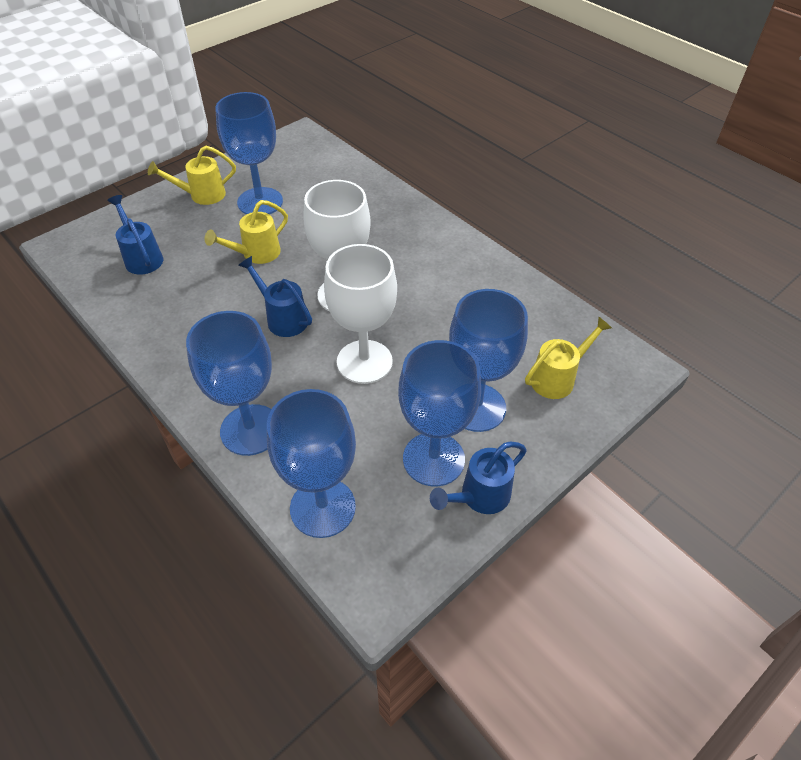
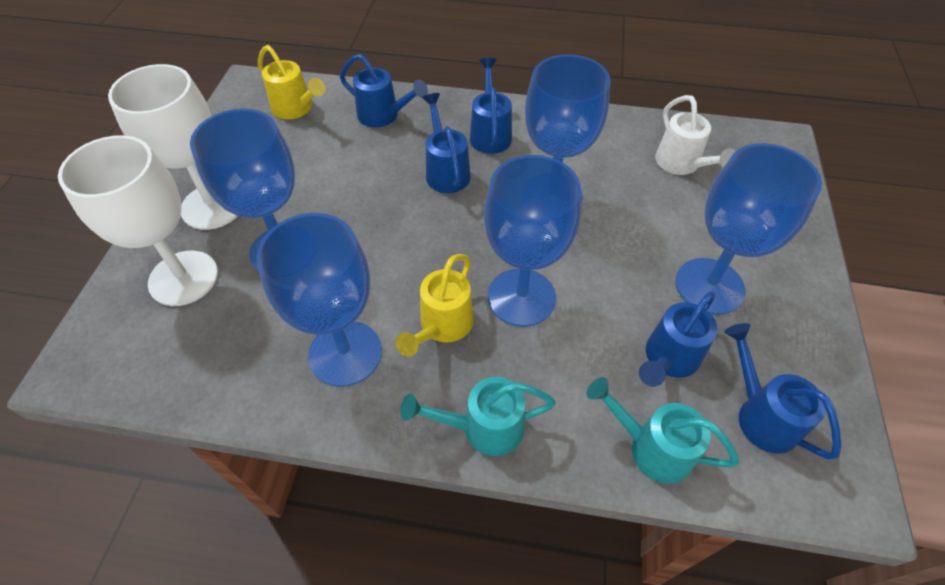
blue watering can: 3 -> 5
turquoise watering can: 0 -> 2
white watering can: 0 -> 1
yellow watering can: 3 -> 2

